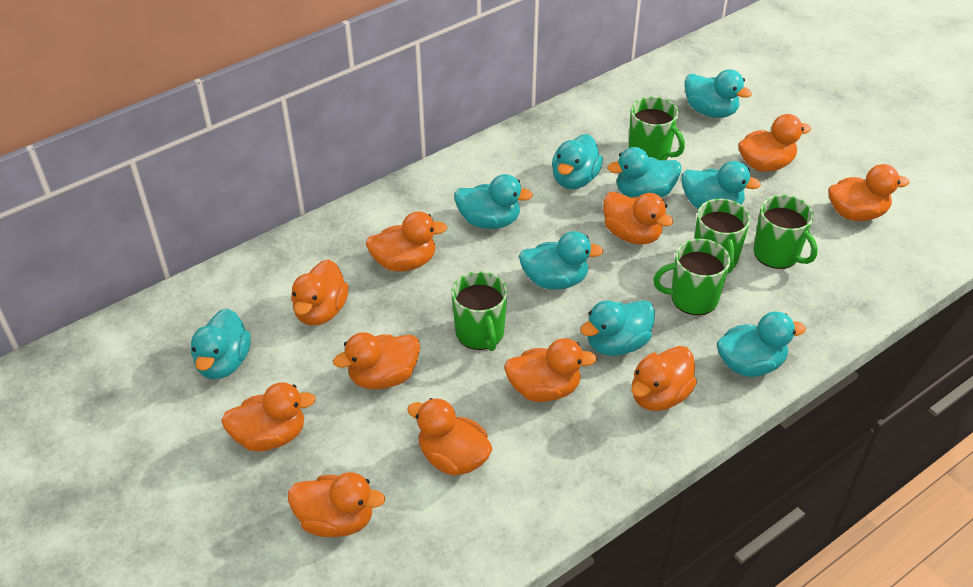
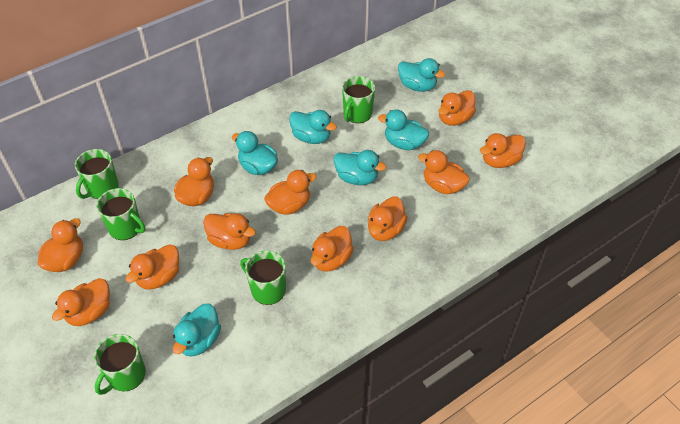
turquoise duck: 9 -> 6

